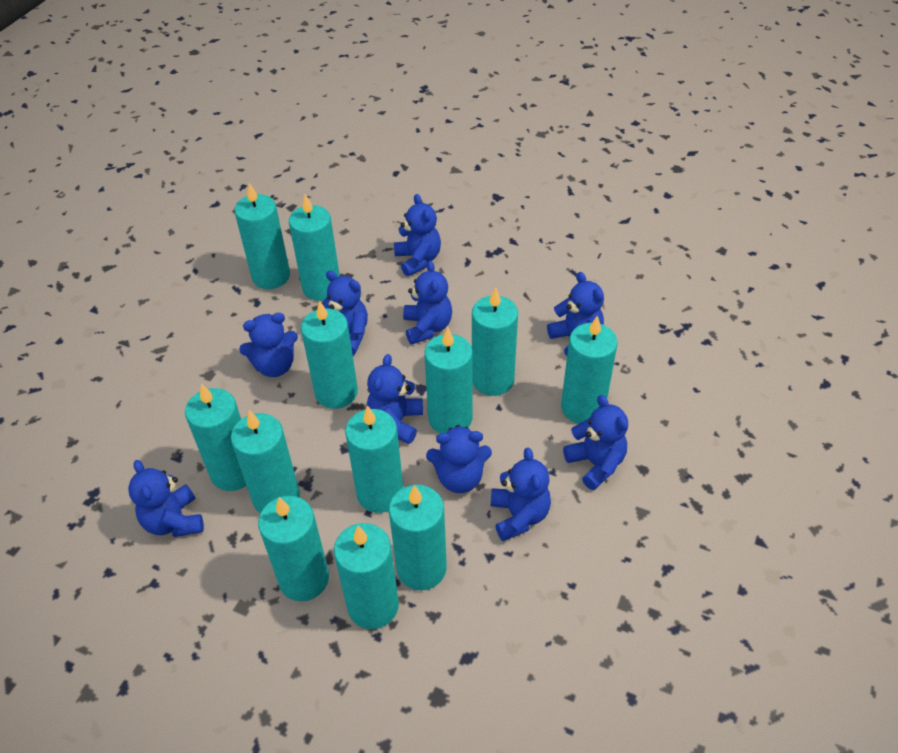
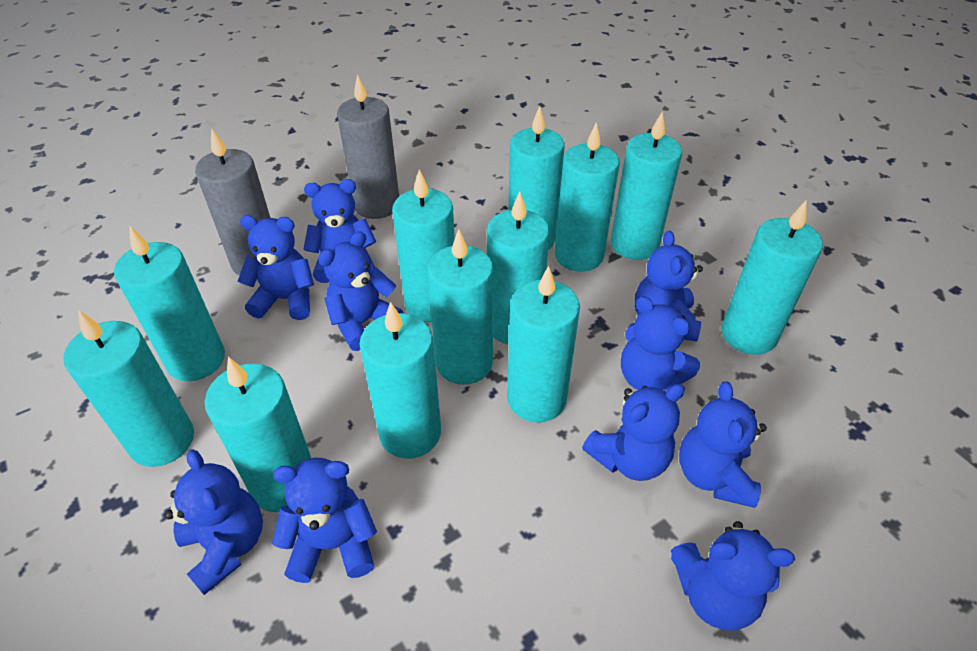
grey candle: 0 -> 2

